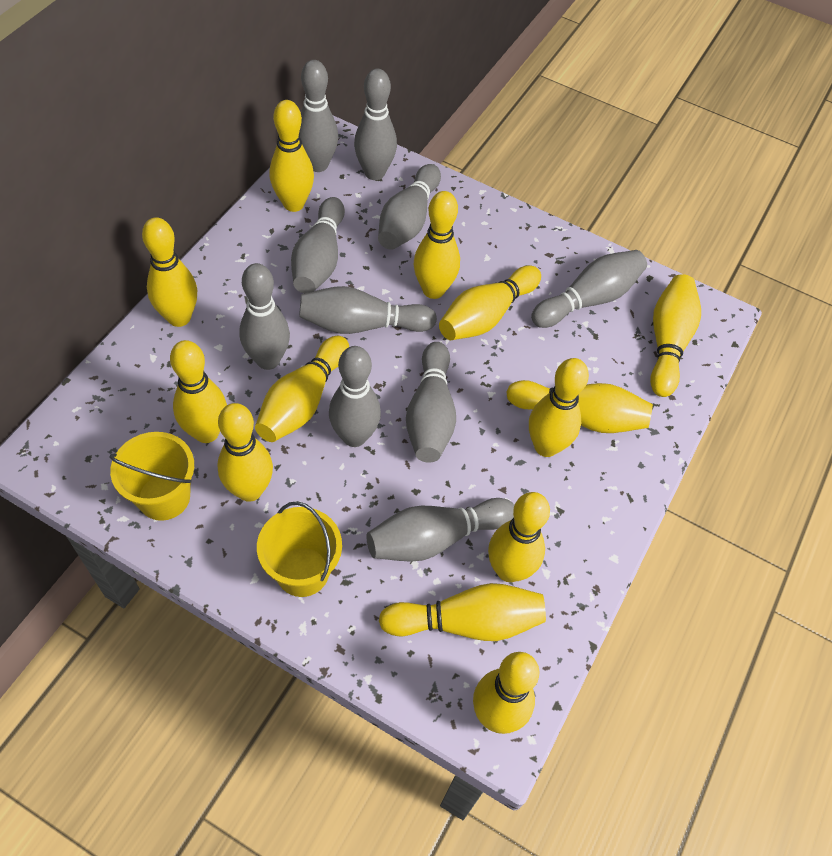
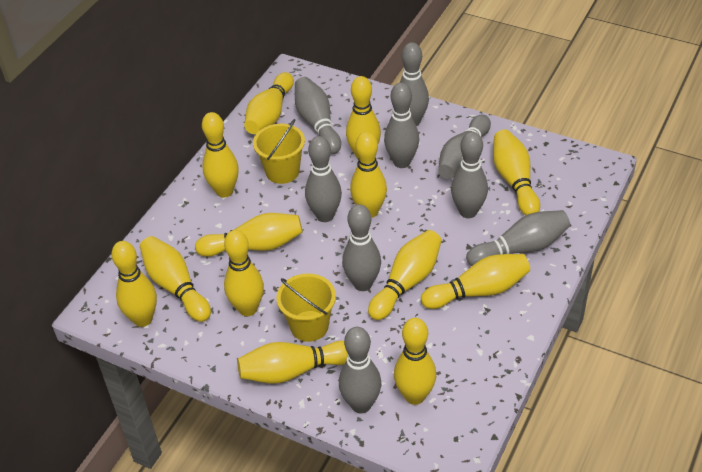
grey bowling pin: 10 -> 9

